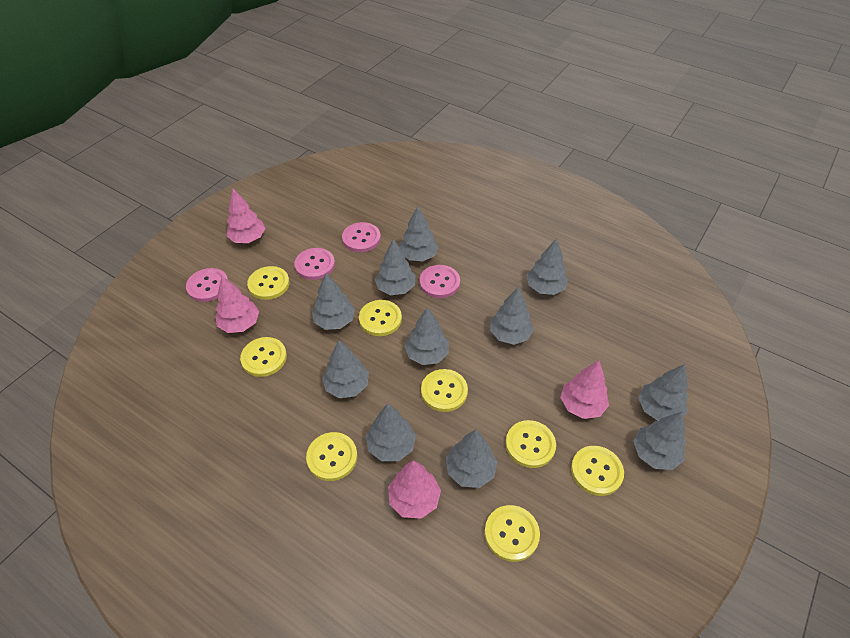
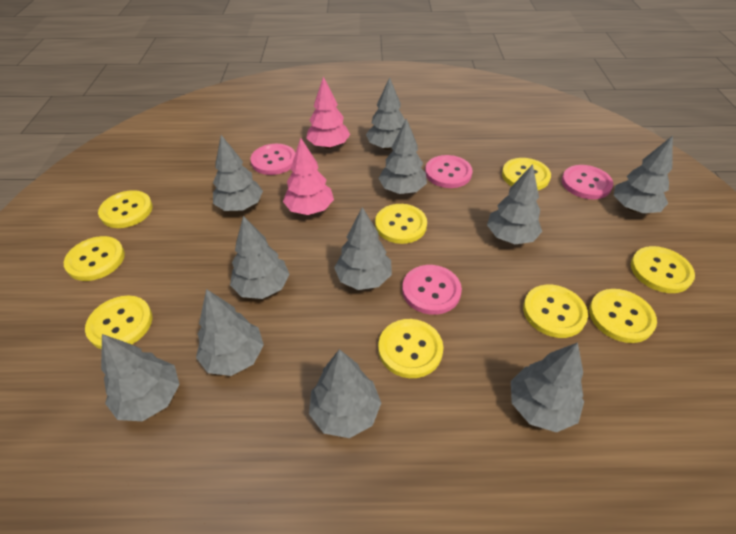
pink tree: 4 -> 2
yellow button: 8 -> 9

